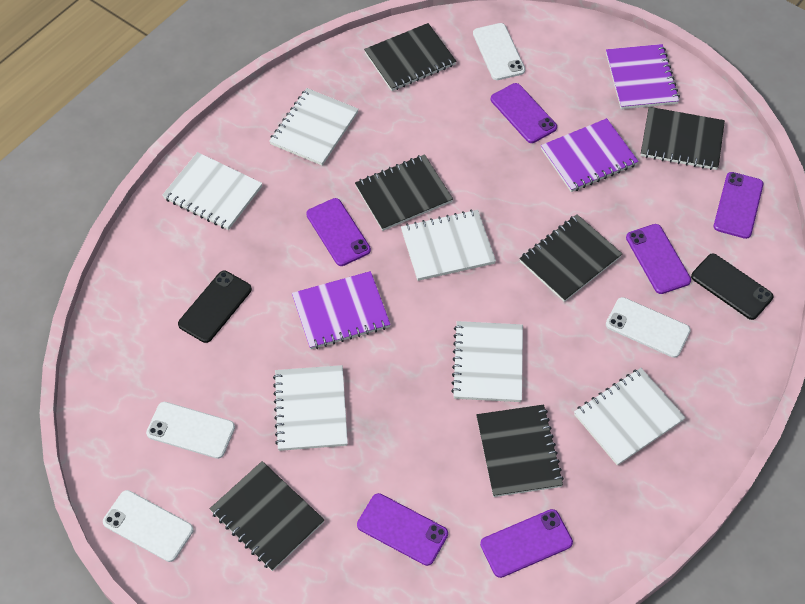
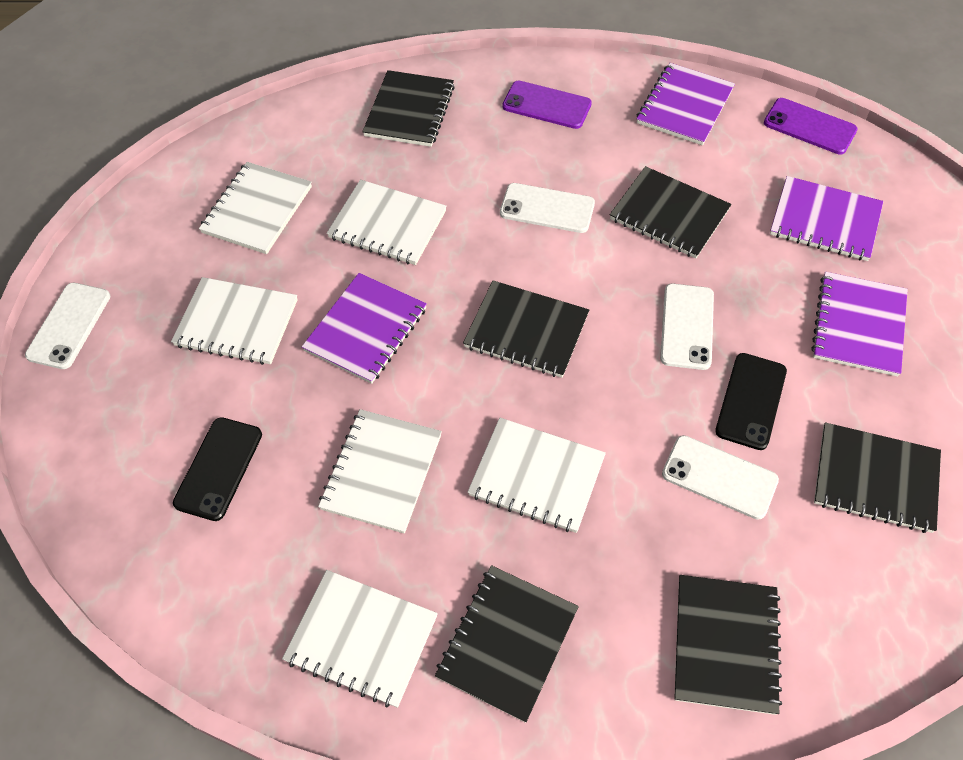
purple notebook: 3 -> 4
purple phone: 6 -> 2

